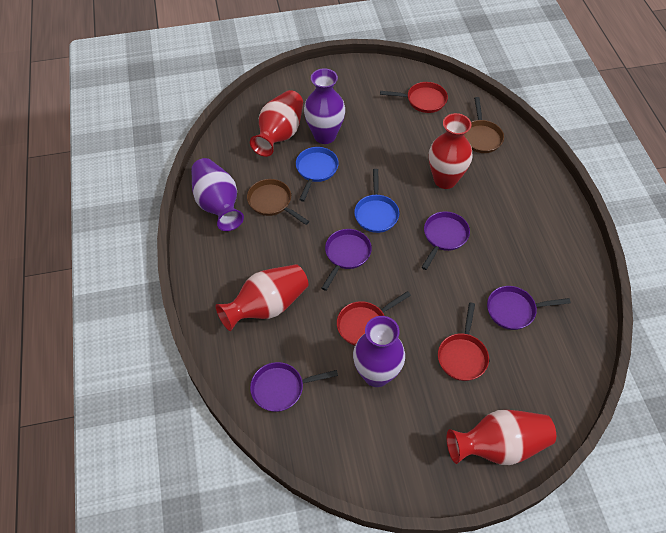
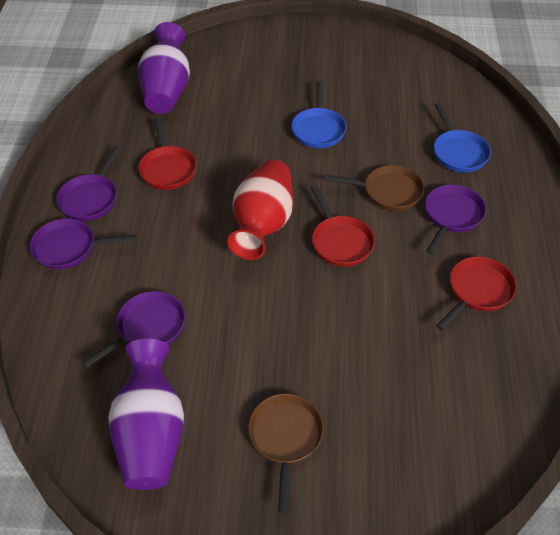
purple vase: 3 -> 2
red vase: 4 -> 1

